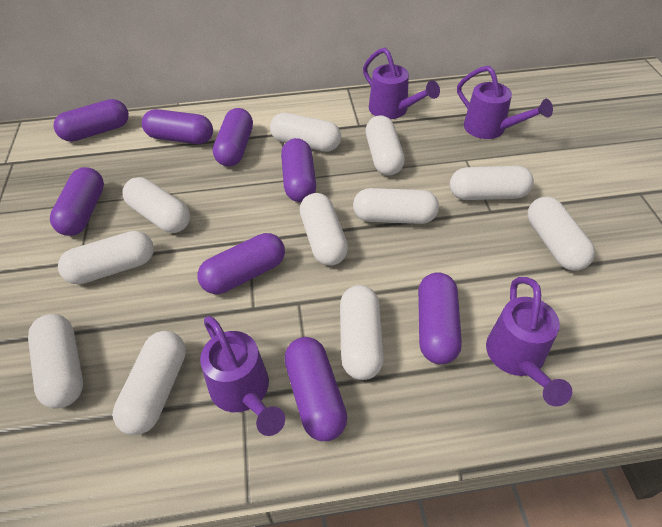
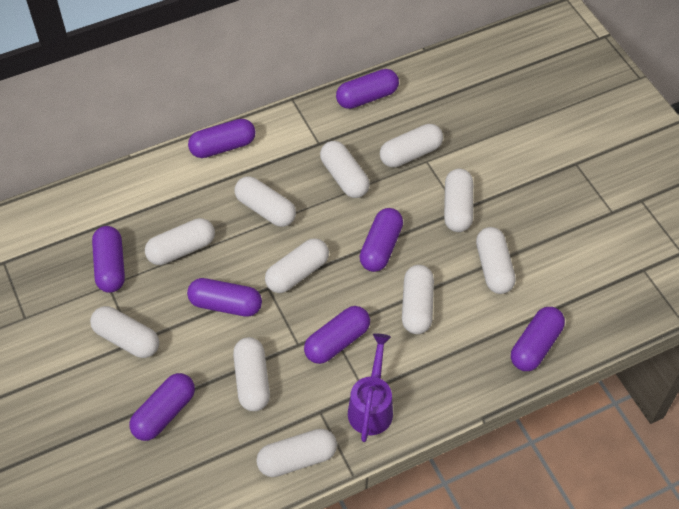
purple watering can: 4 -> 1

